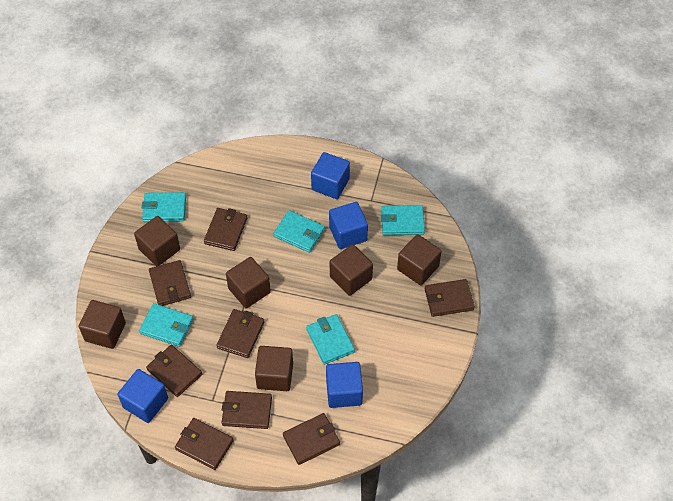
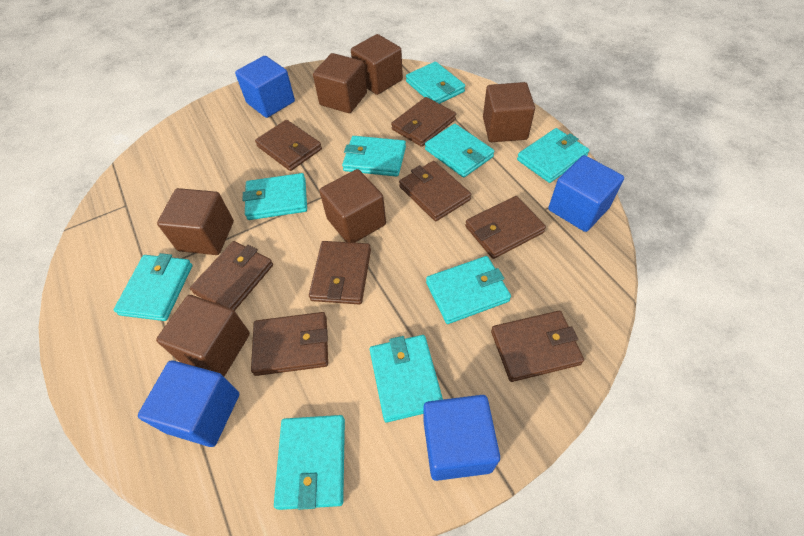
turquoise wallet: 5 -> 9

